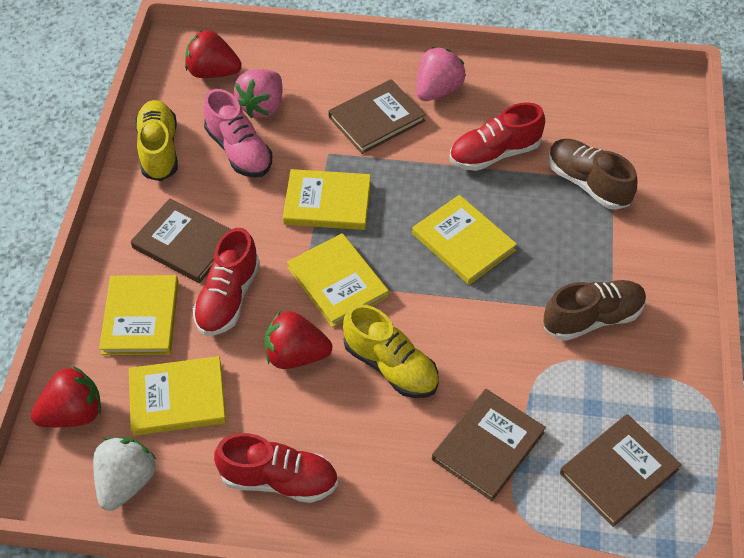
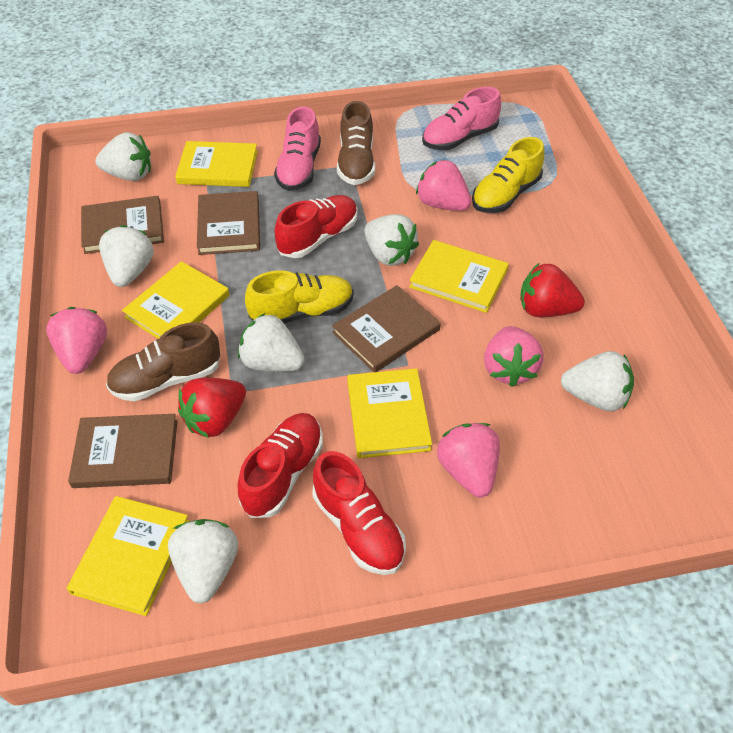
pink shoe: 1 -> 2
pink strawberry: 2 -> 4
red strawberry: 3 -> 2
white strawberry: 1 -> 6

